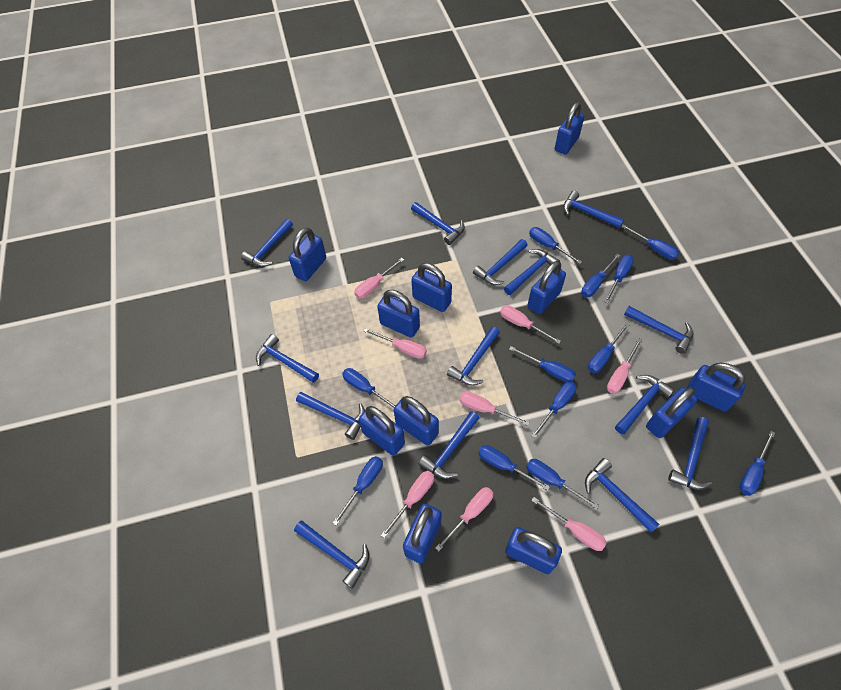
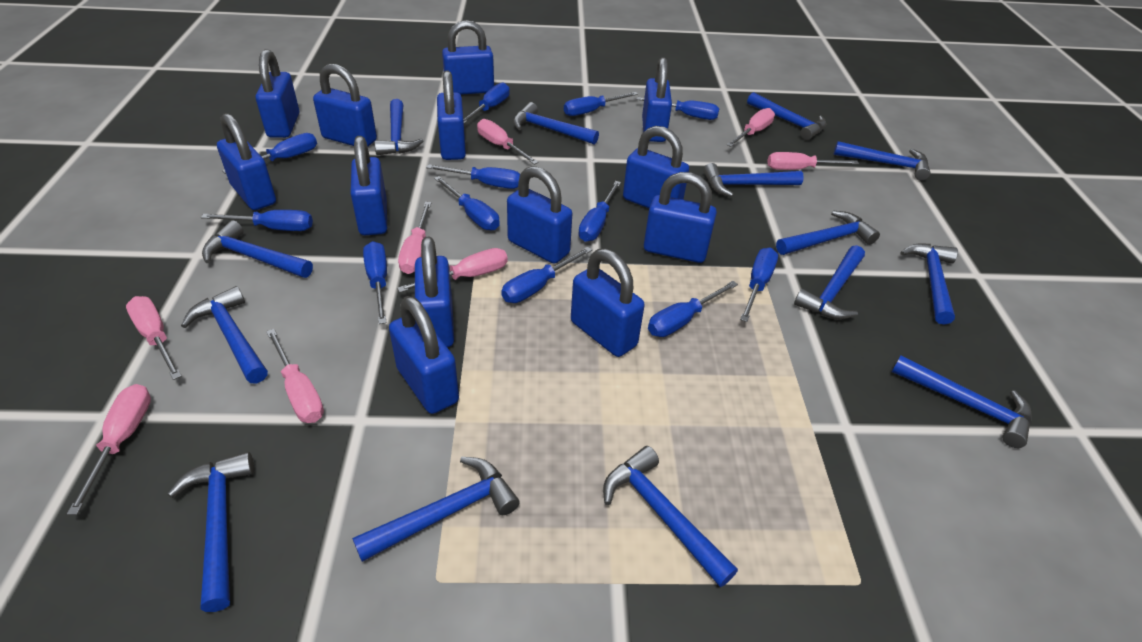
blue padlock: 11 -> 13

